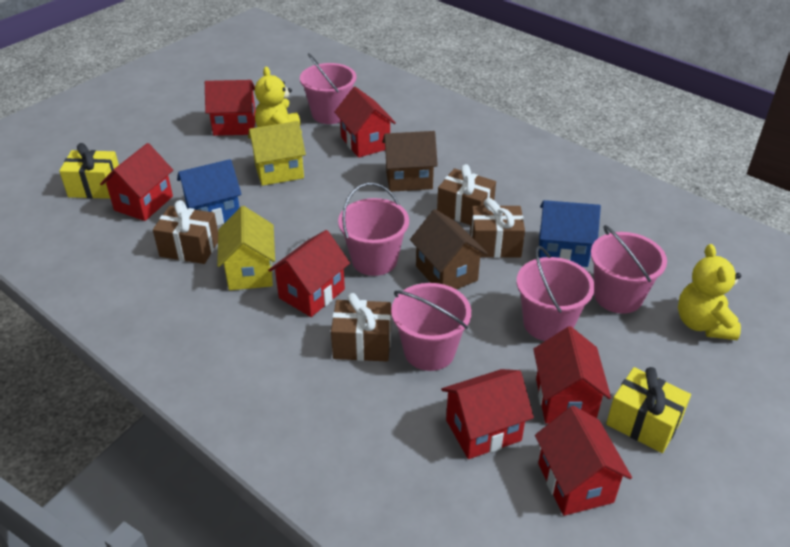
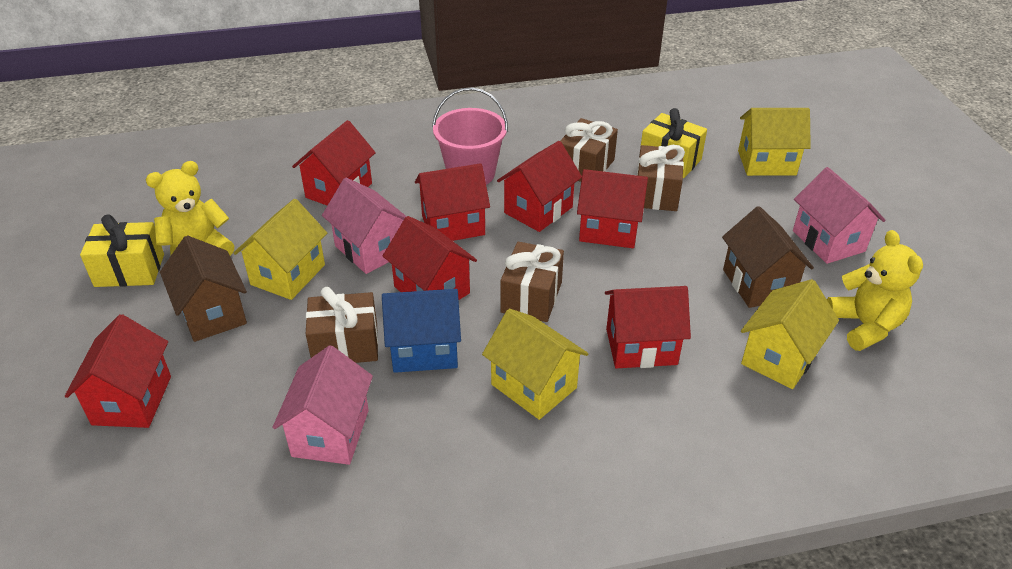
blue house: 2 -> 1
pink bucket: 5 -> 1
pink house: 0 -> 3
yellow house: 2 -> 4

